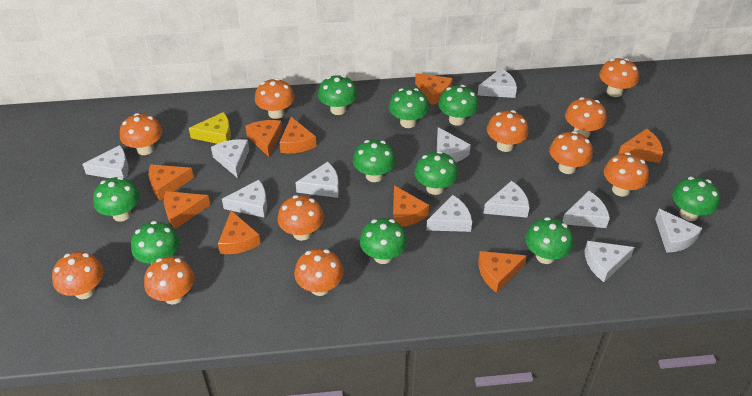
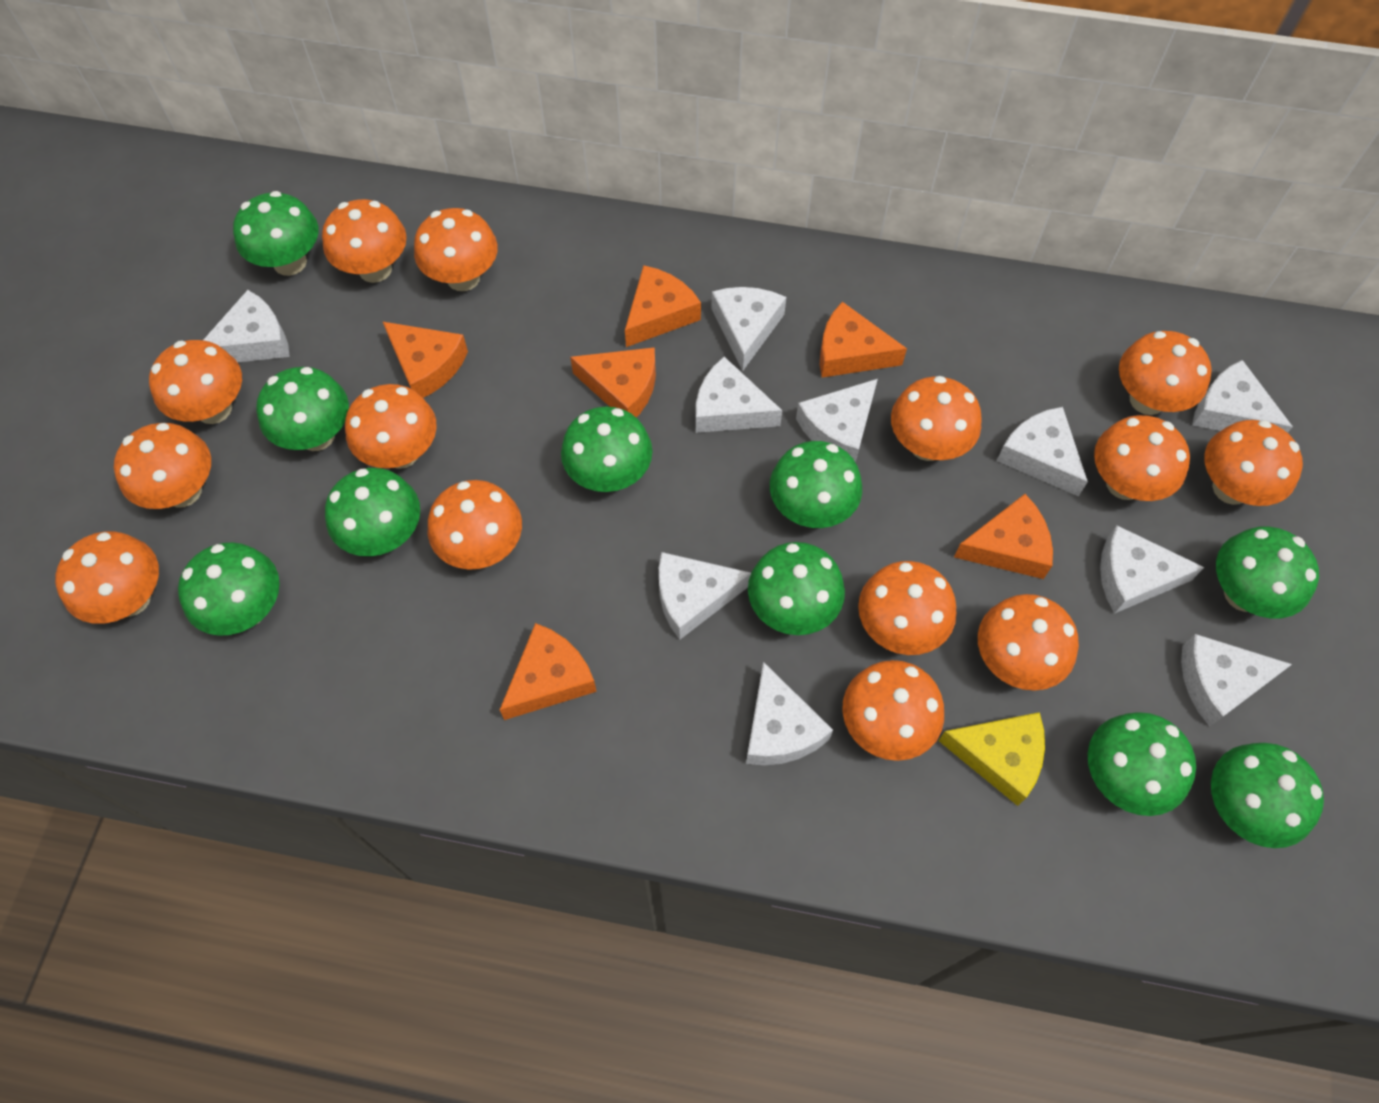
orange cheese: 9 -> 6
orange mushroom: 11 -> 14
white cheese: 11 -> 10

